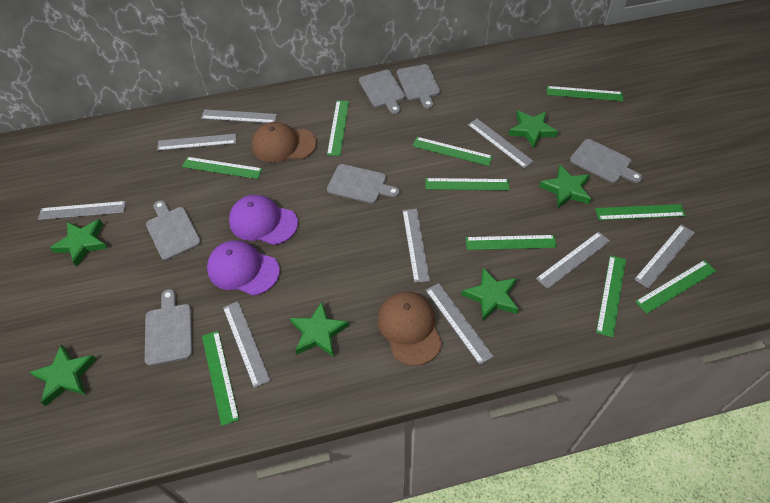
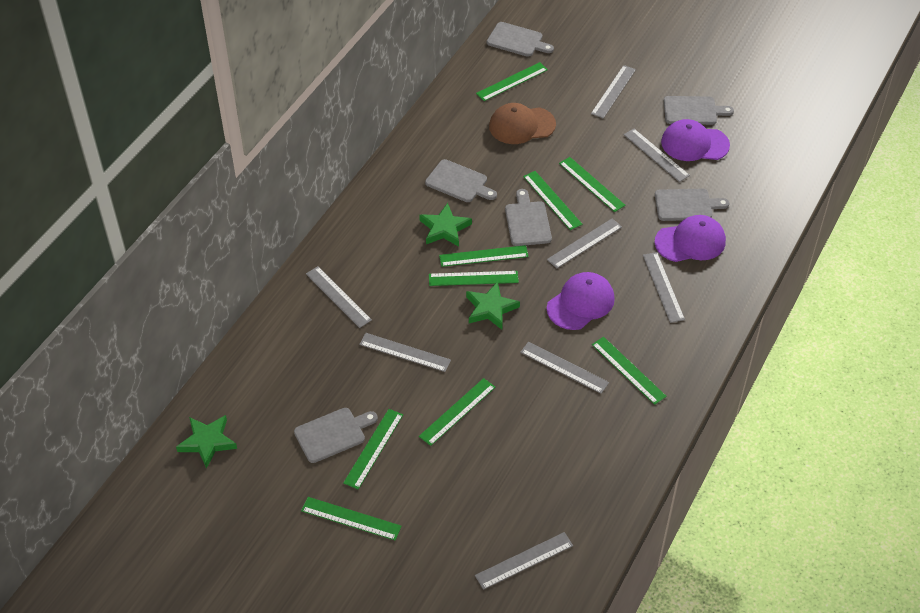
brown cap: 2 -> 1
green ruler: 10 -> 9
green star: 6 -> 3
grey ruler: 9 -> 8
purple cap: 2 -> 3

